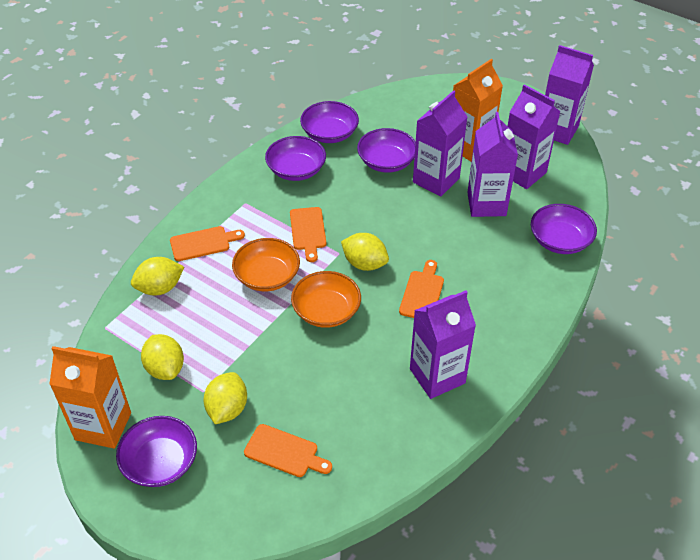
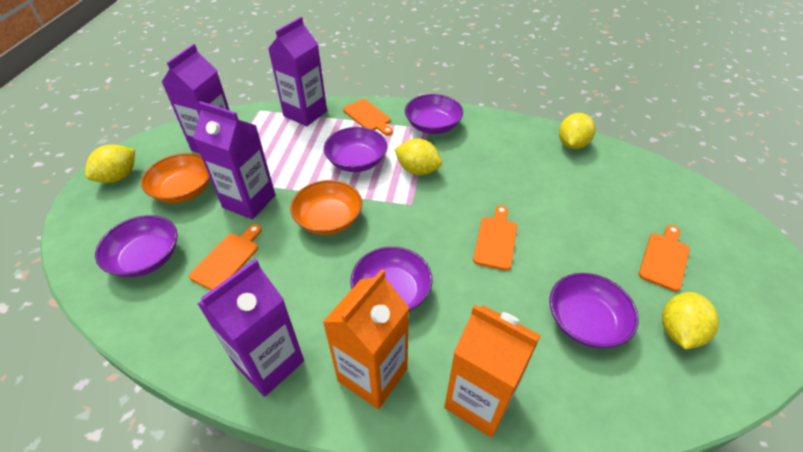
purple carton: 5 -> 4

